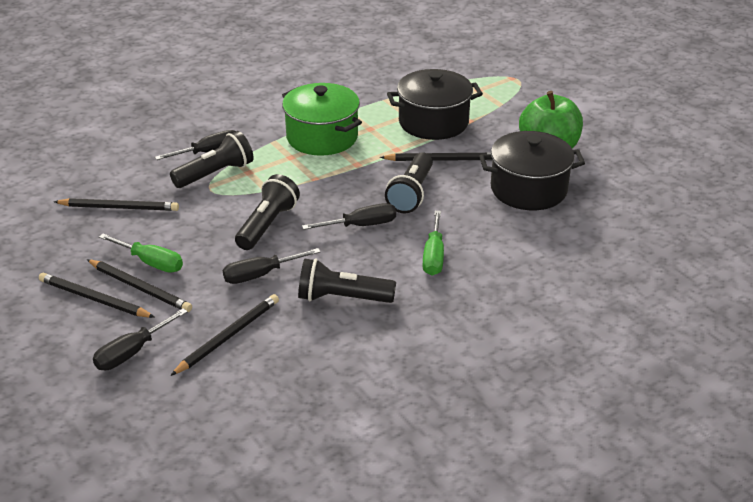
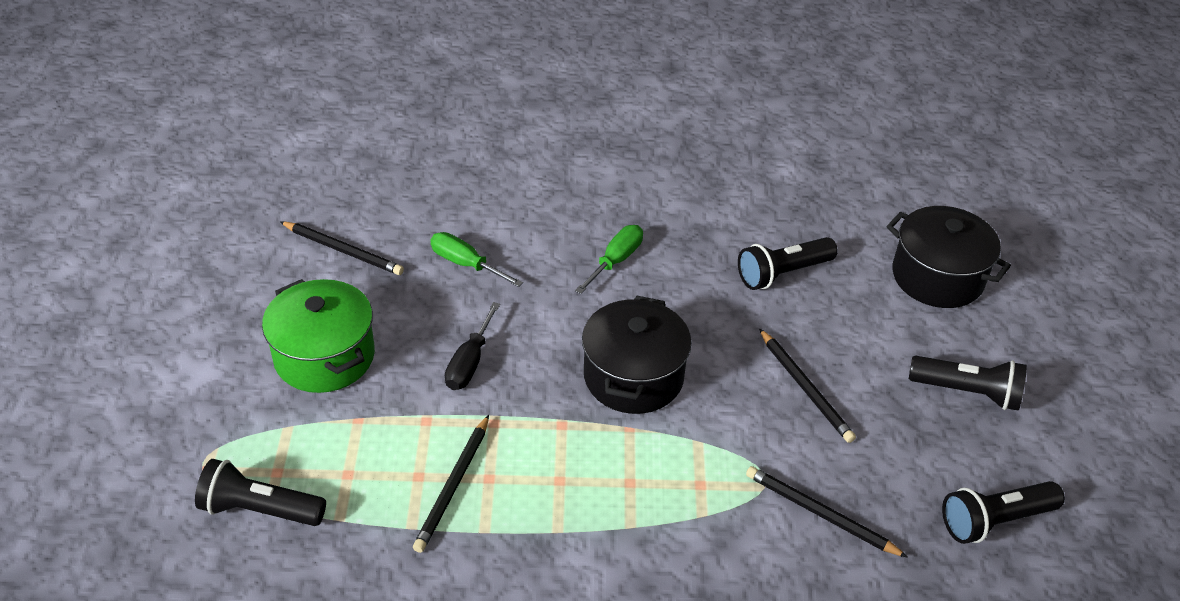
black pencil: 5 -> 4
black screwdriver: 4 -> 1
green apple: 1 -> 0

